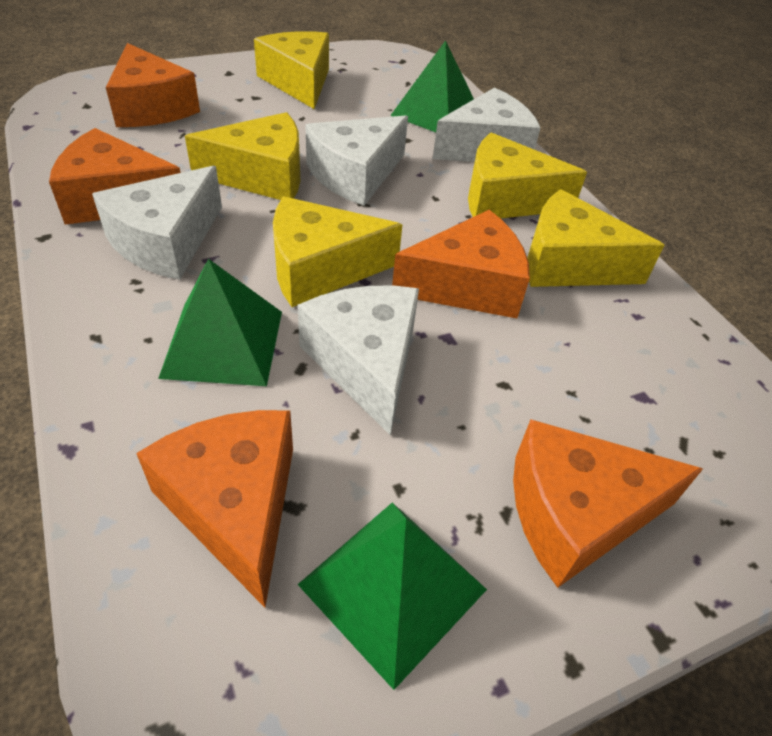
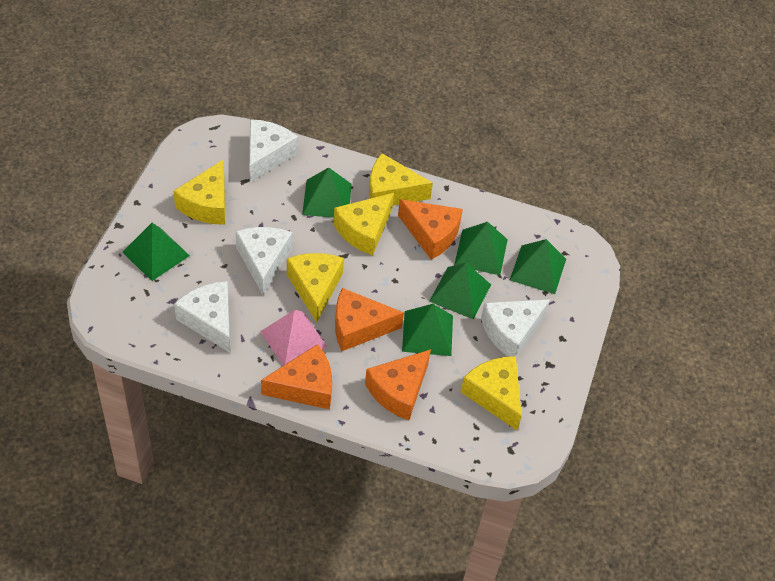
green pyramid: 3 -> 6
orange cheese: 5 -> 4
pink pyramid: 0 -> 1

